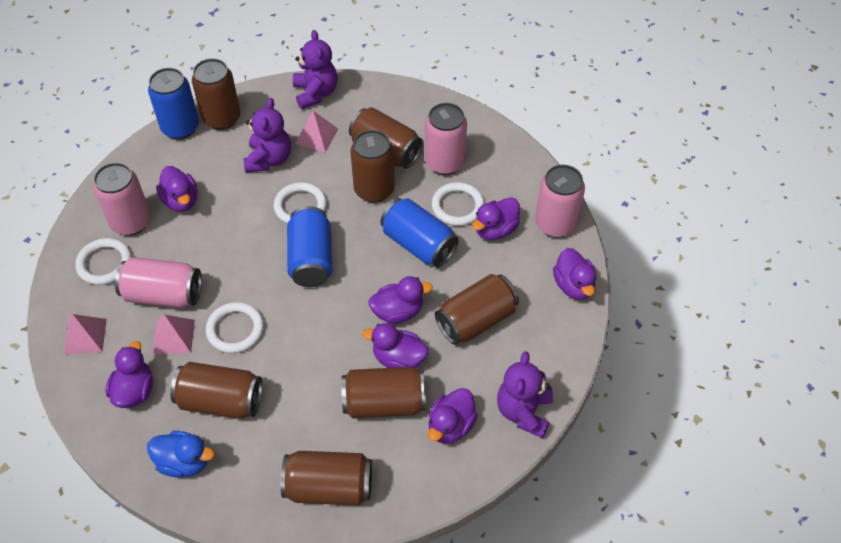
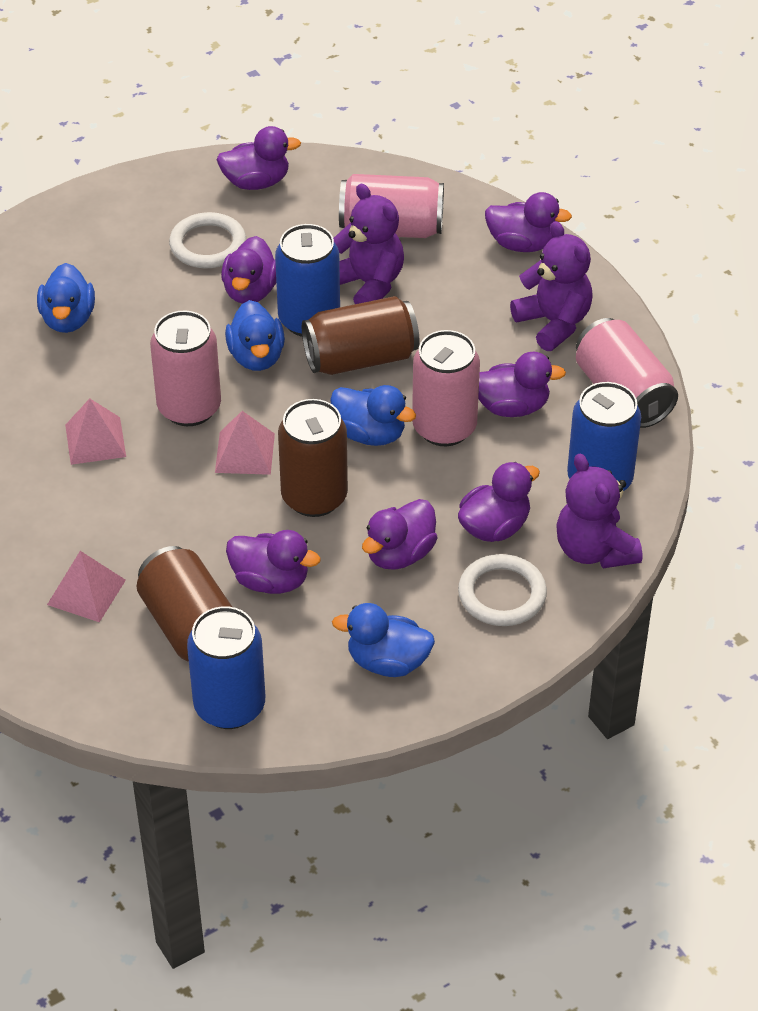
blue duck: 1 -> 4
brown can: 7 -> 3
white ring: 4 -> 2

